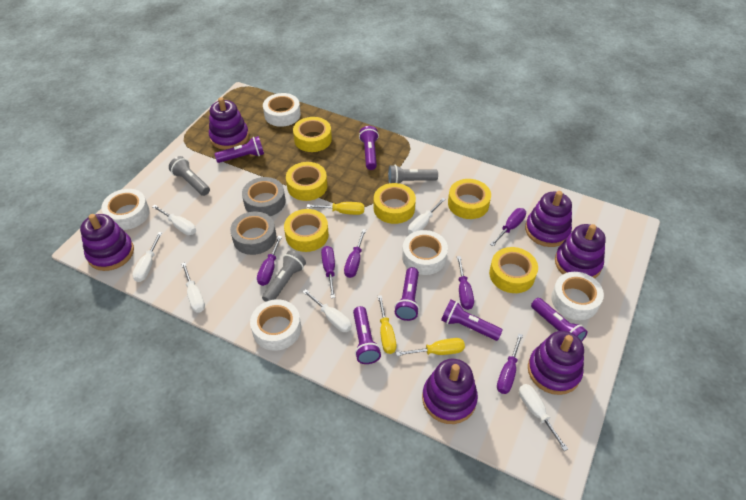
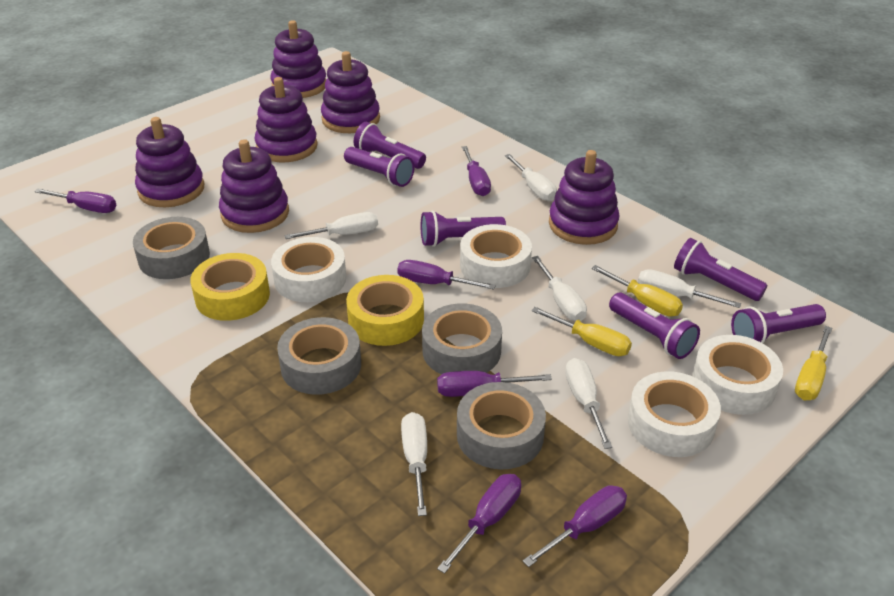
grey flashlight: 3 -> 0
grey tape: 2 -> 4
white tape: 5 -> 4
yellow tape: 6 -> 2

